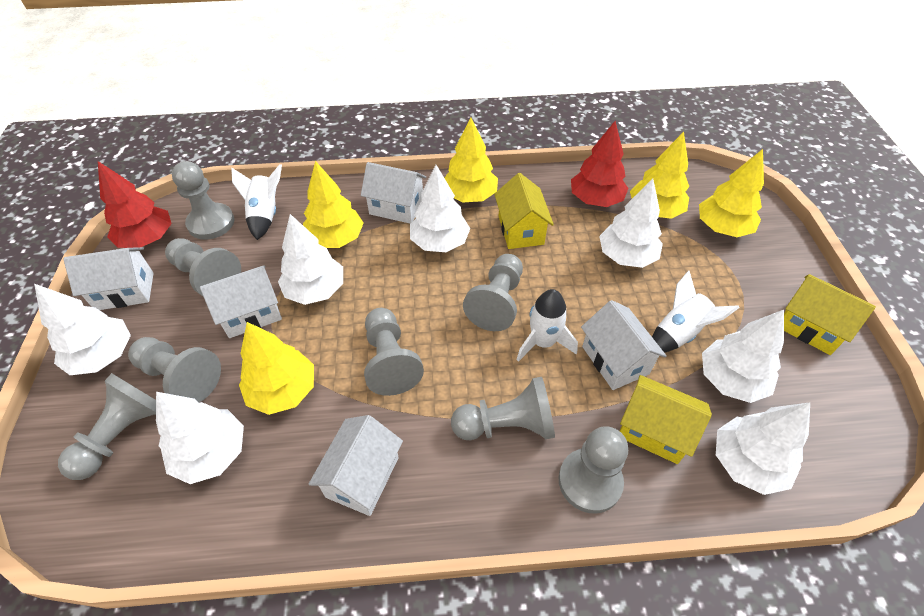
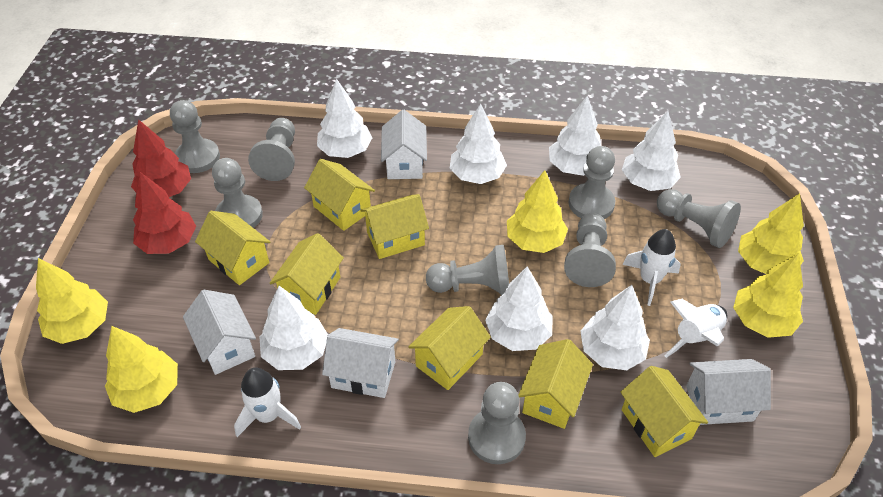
white house: 5 -> 4
yellow house: 3 -> 7

